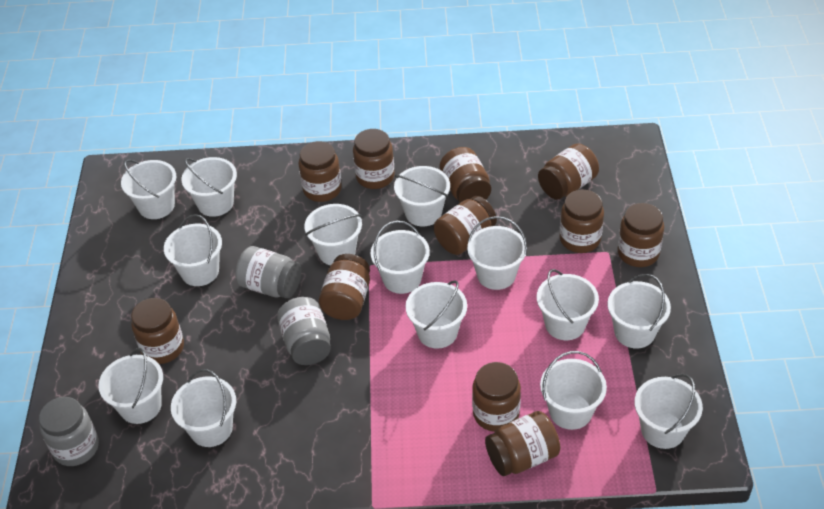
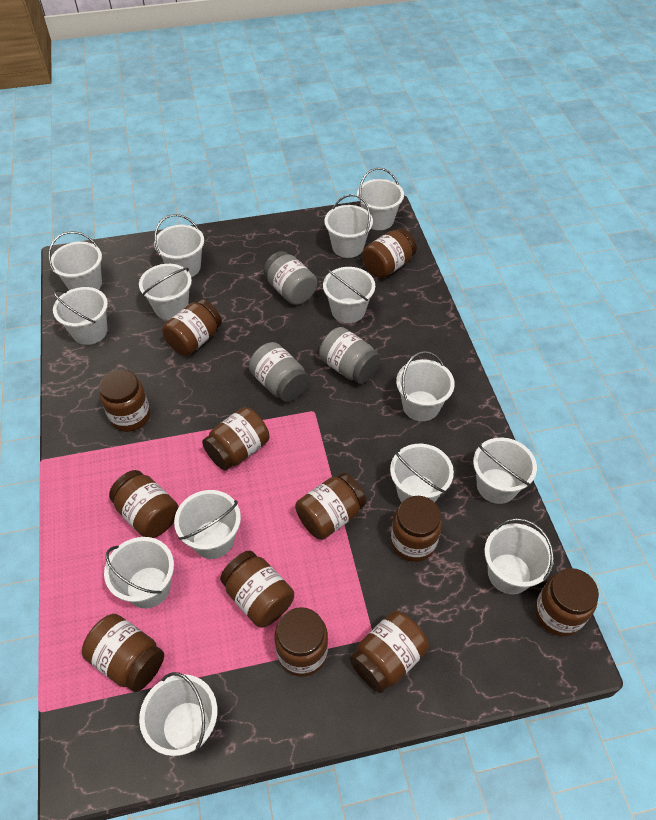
brown jar: 11 -> 12

